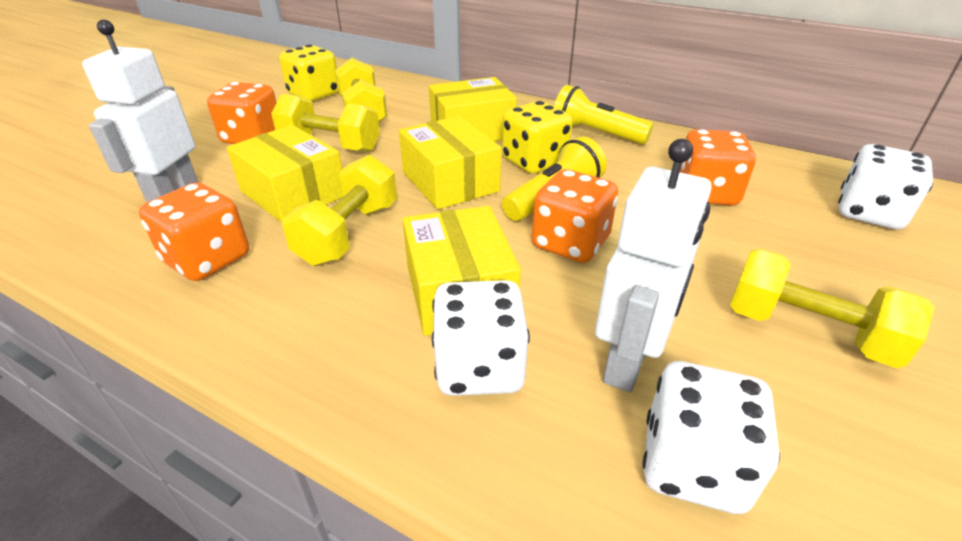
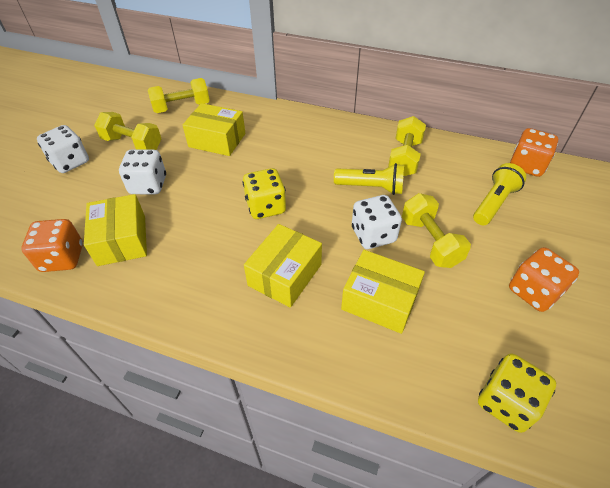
orange dice: 4 -> 3
white robot: 2 -> 0

